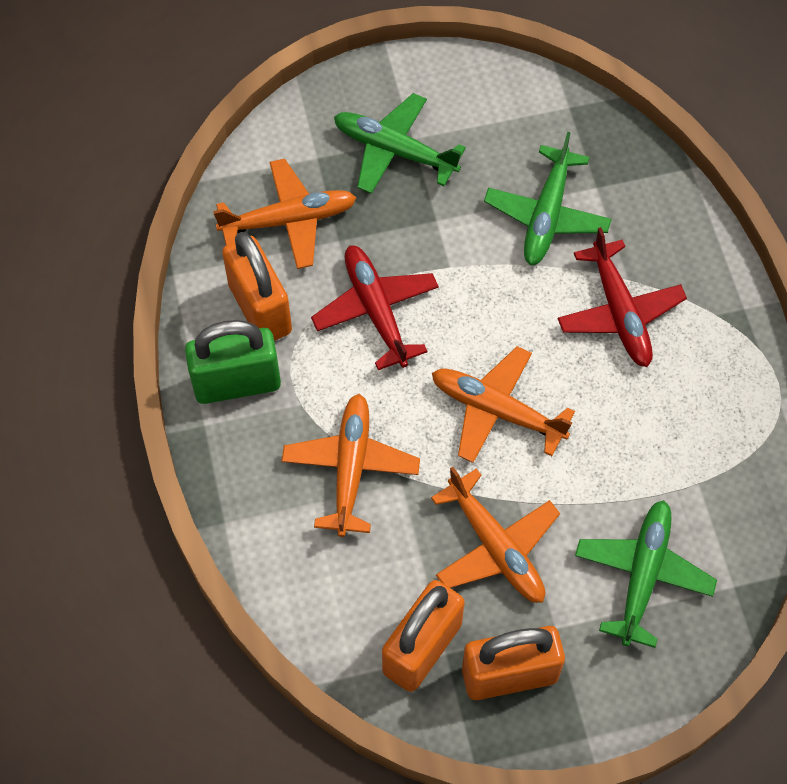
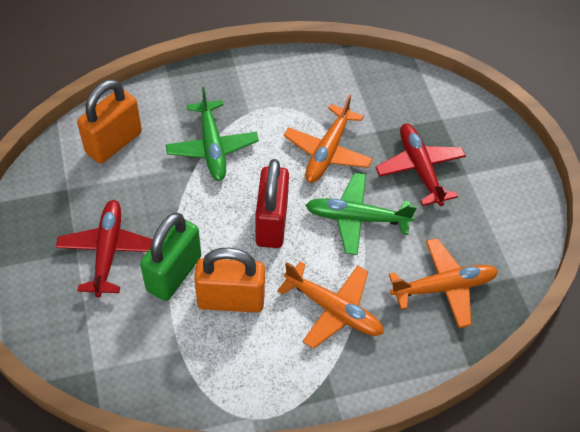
green plane: 3 -> 2
orange padlock: 3 -> 2
orange plane: 4 -> 3
red padlock: 0 -> 1

